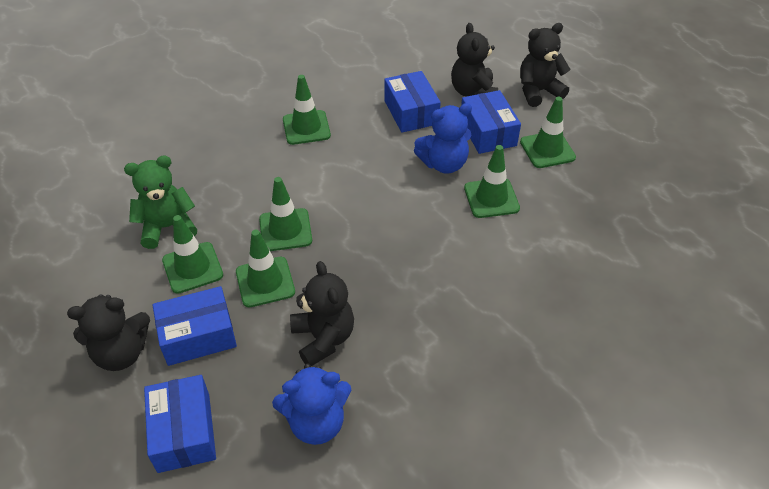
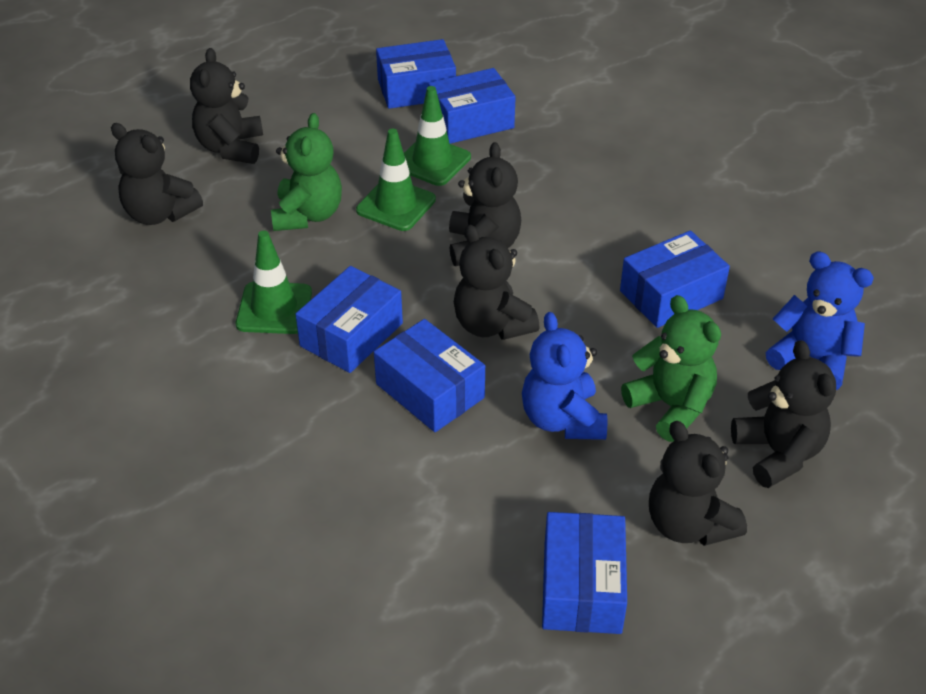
black teddy bear: 4 -> 6
blue box: 4 -> 6
green teddy bear: 1 -> 2
green traffic cone: 6 -> 3

